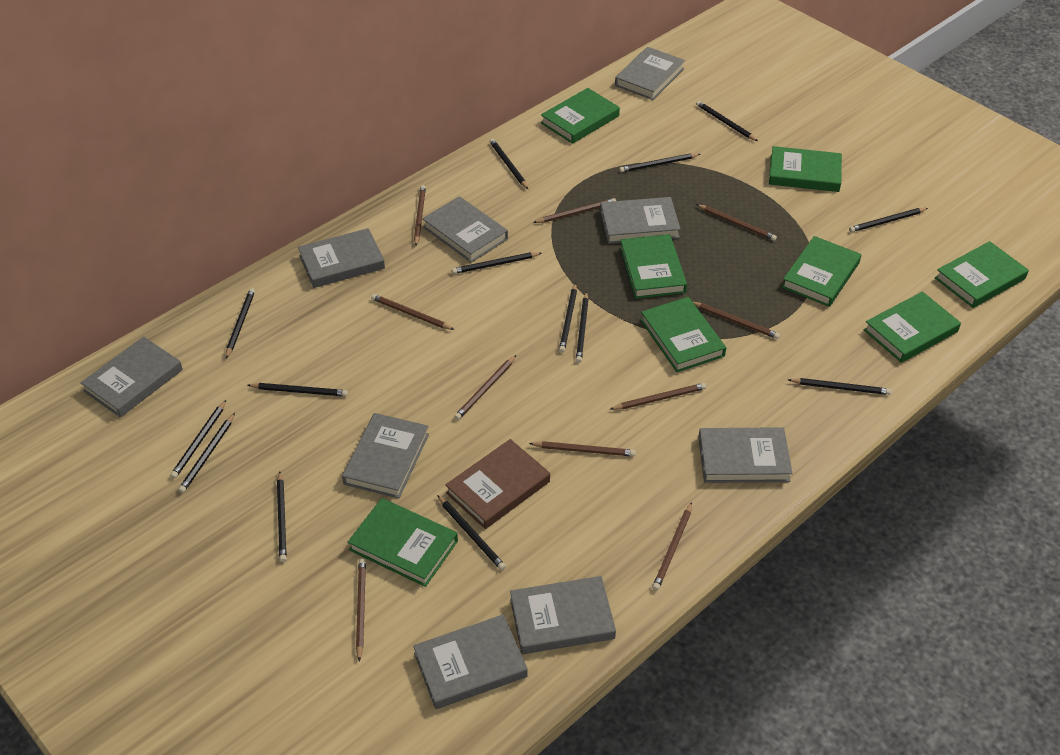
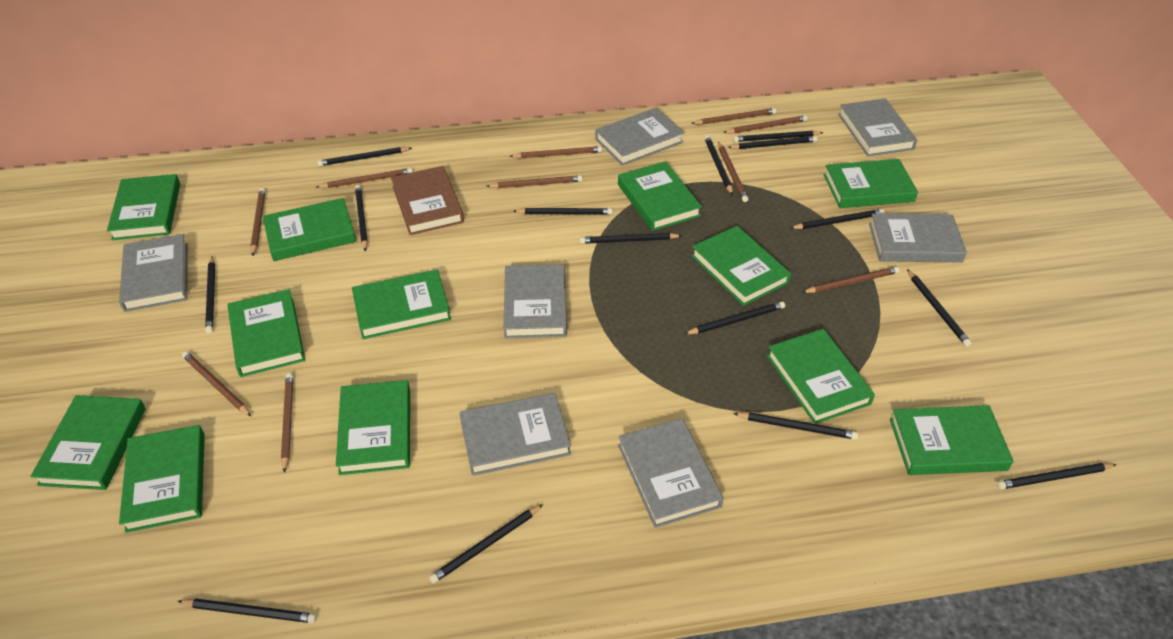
black pencil: 14 -> 15
green book: 8 -> 12
grey book: 9 -> 7

